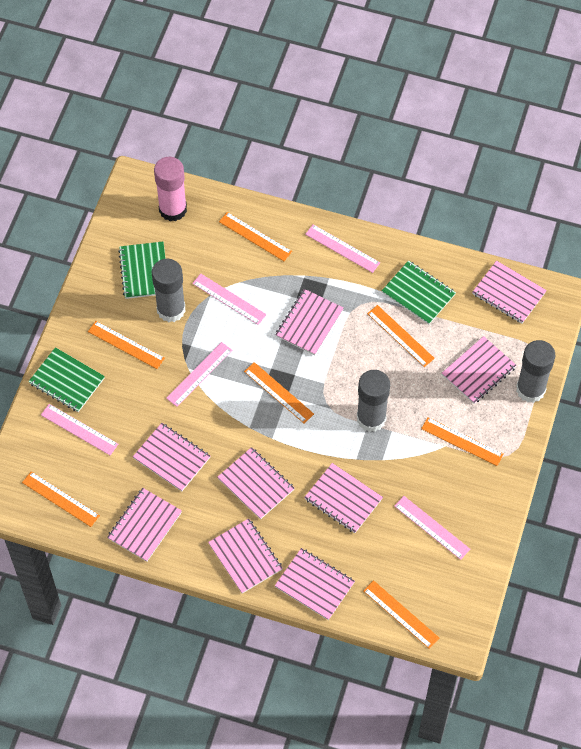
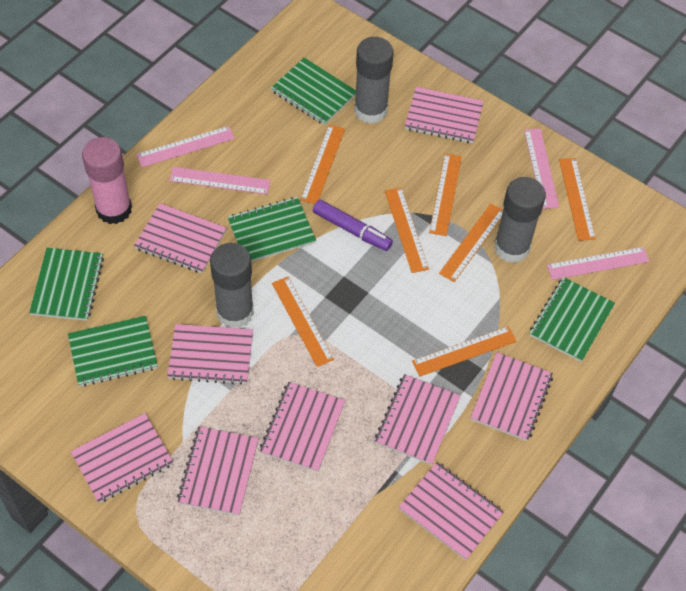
green notebook: 3 -> 5
pink ruler: 5 -> 4
purple marker: 0 -> 1

